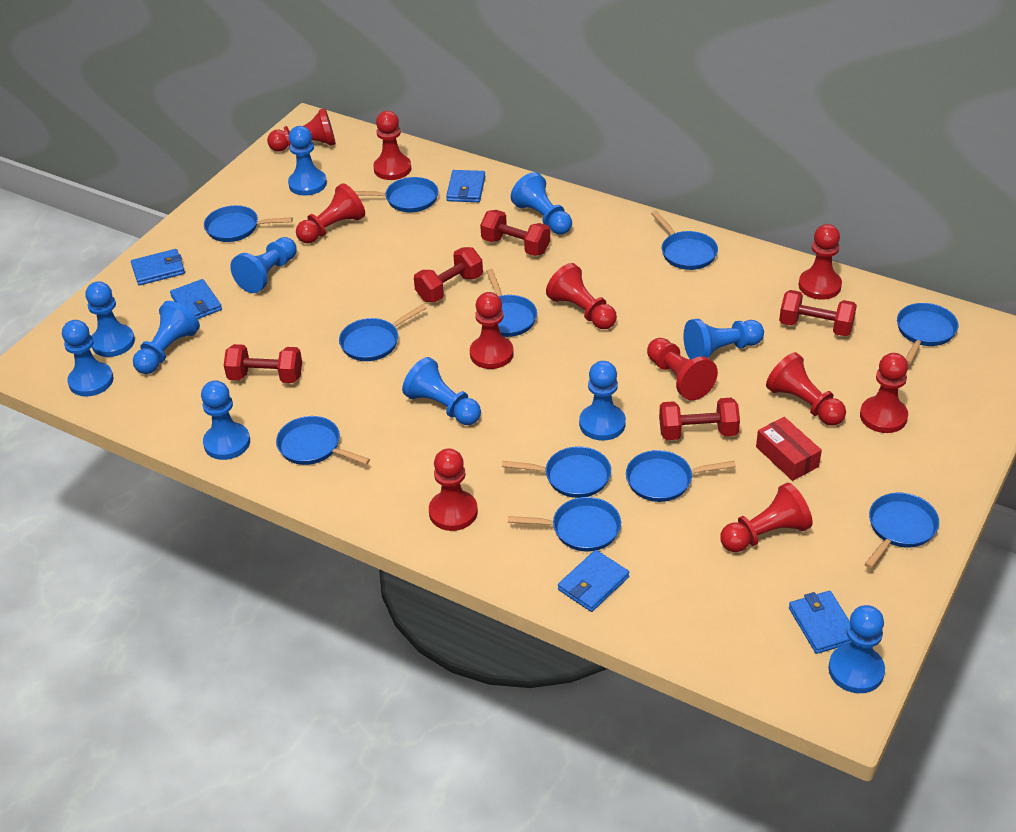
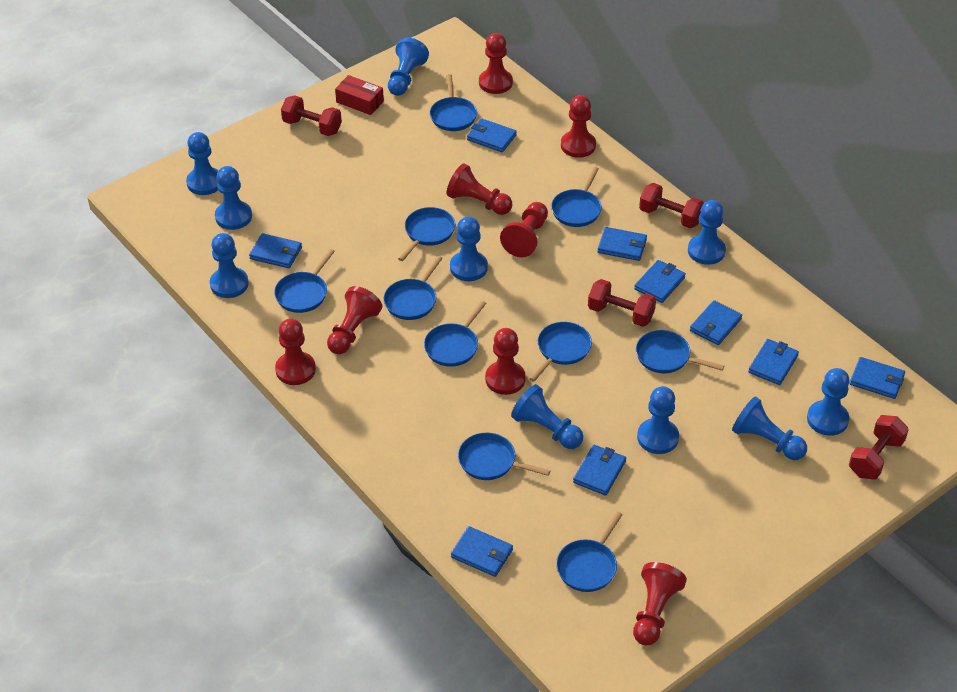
blue pan: 11 -> 10
blue pawn: 11 -> 10
blue wallet: 5 -> 9
red dumbbell: 5 -> 4
red pawn: 11 -> 8

